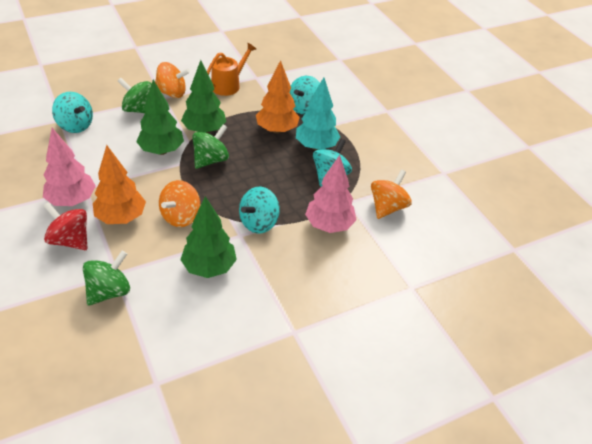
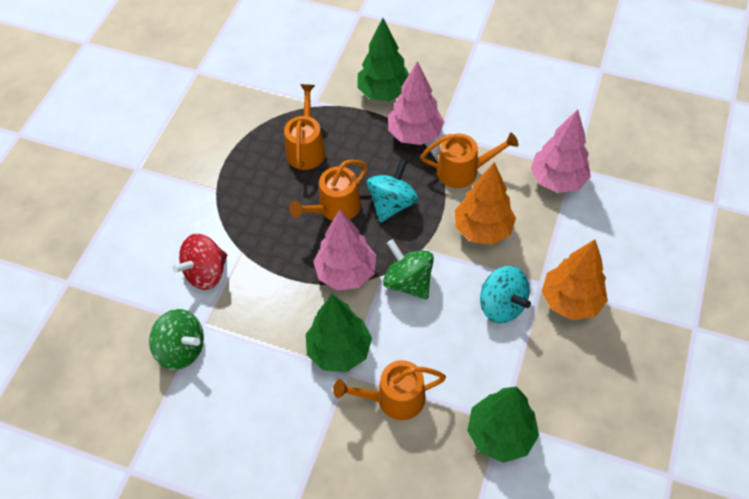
green spinning top: 3 -> 2
orange spinning top: 3 -> 0
orange watering can: 1 -> 4
pink tree: 2 -> 3
turquoise spinning top: 4 -> 2
turquoise tree: 1 -> 0

